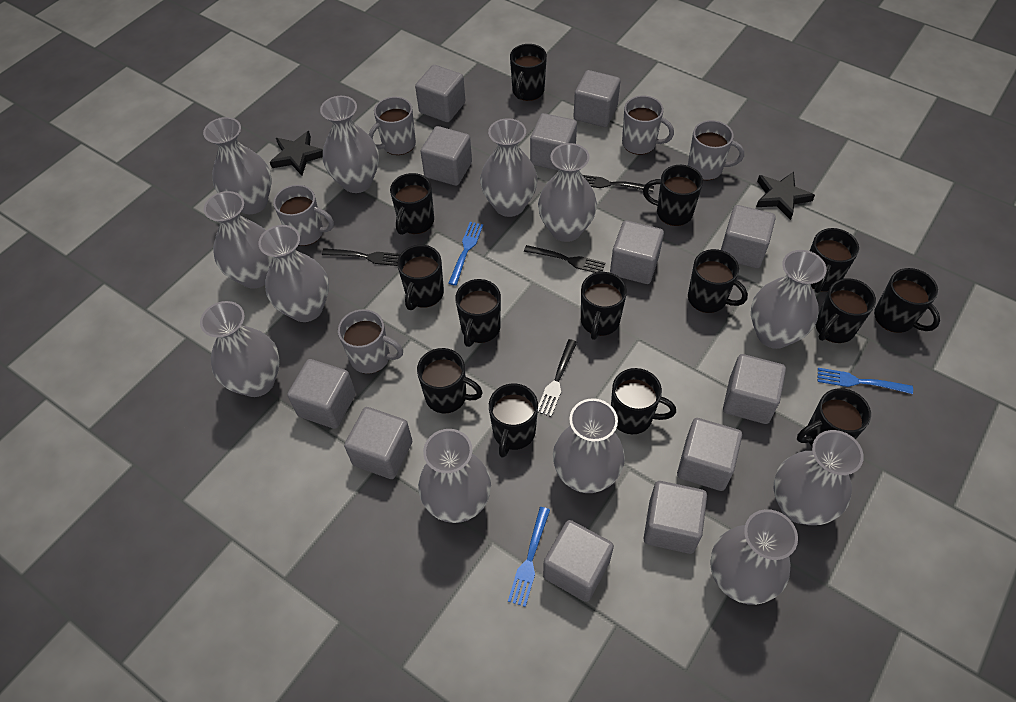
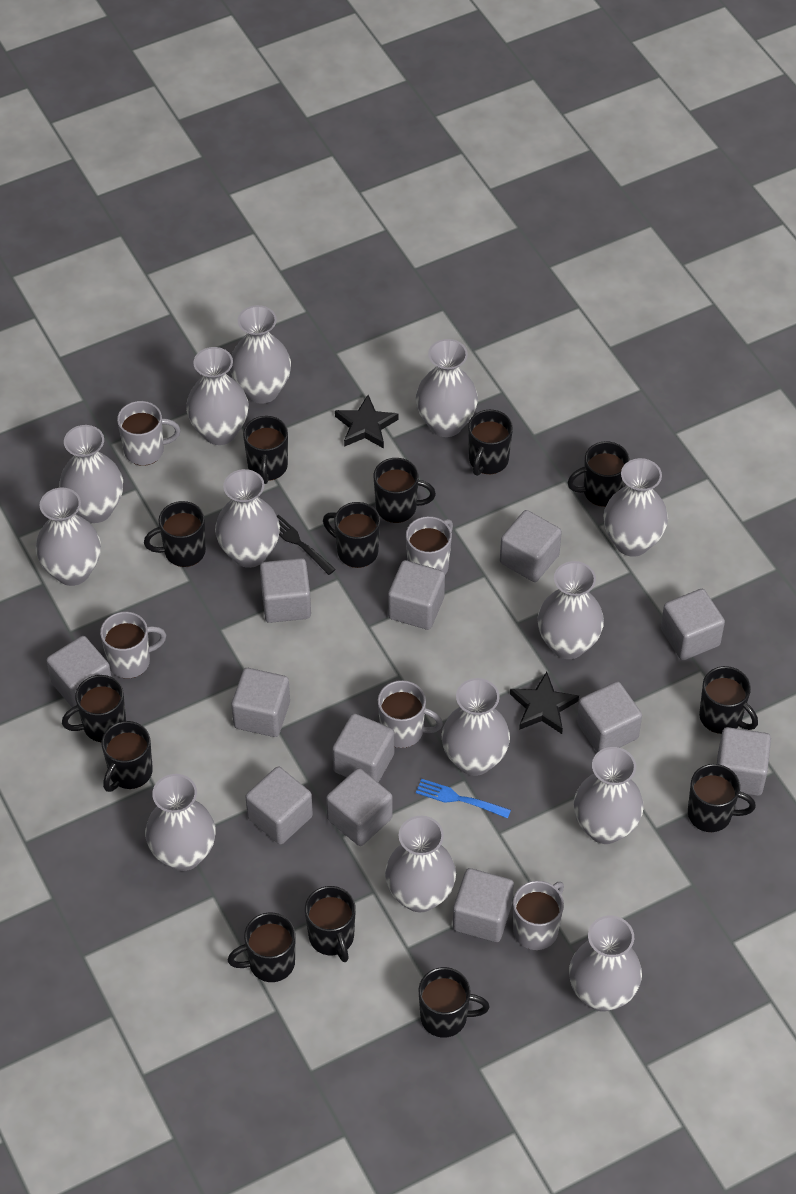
black fork: 4 -> 1
black mug: 14 -> 13
blue fork: 3 -> 1
grey vase: 12 -> 13

